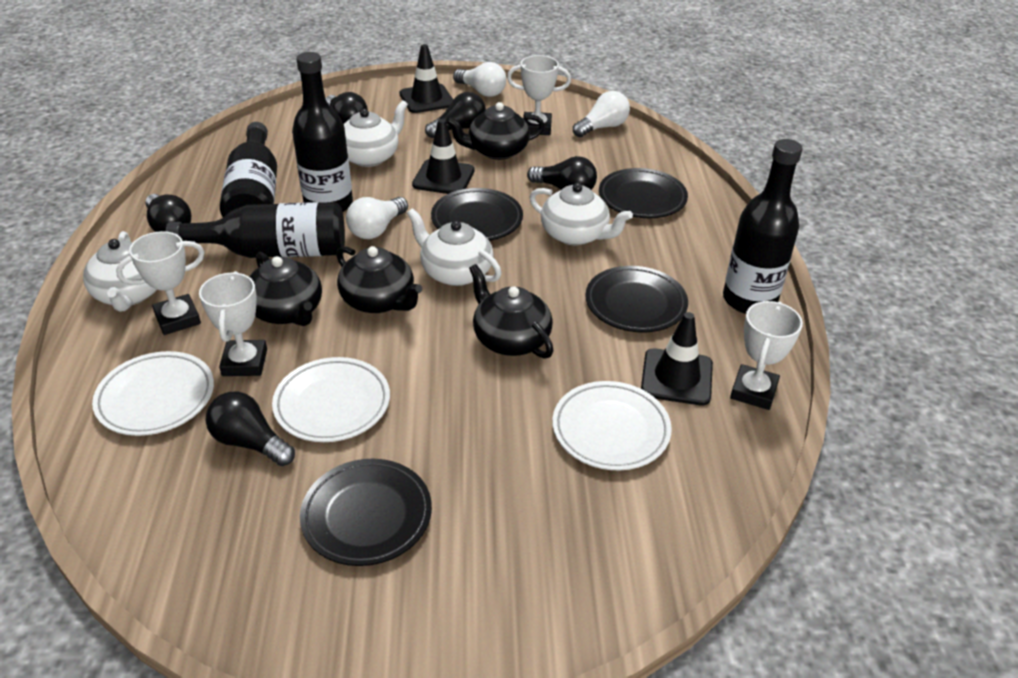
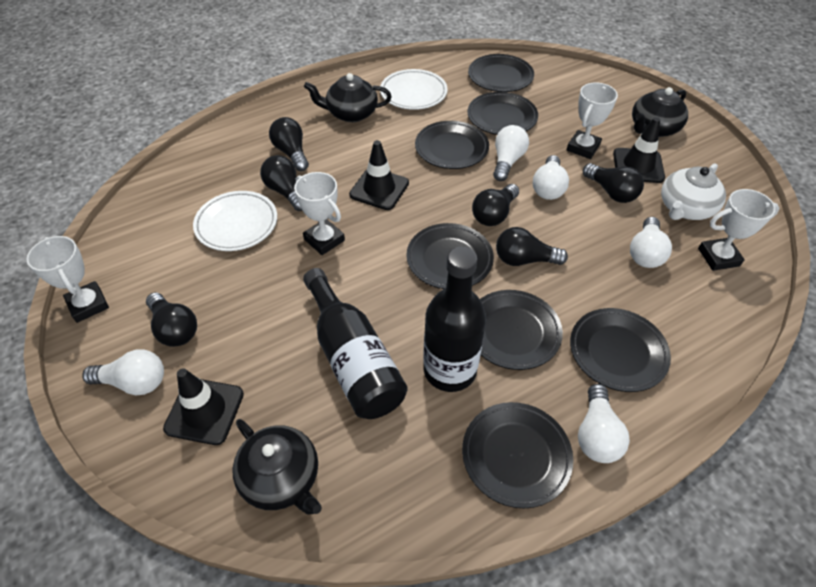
black bottle: 4 -> 2
black light bulb: 5 -> 6
black plate: 4 -> 7
black teapot: 4 -> 3
white light bulb: 3 -> 5
white plate: 3 -> 2
white teapot: 4 -> 1

